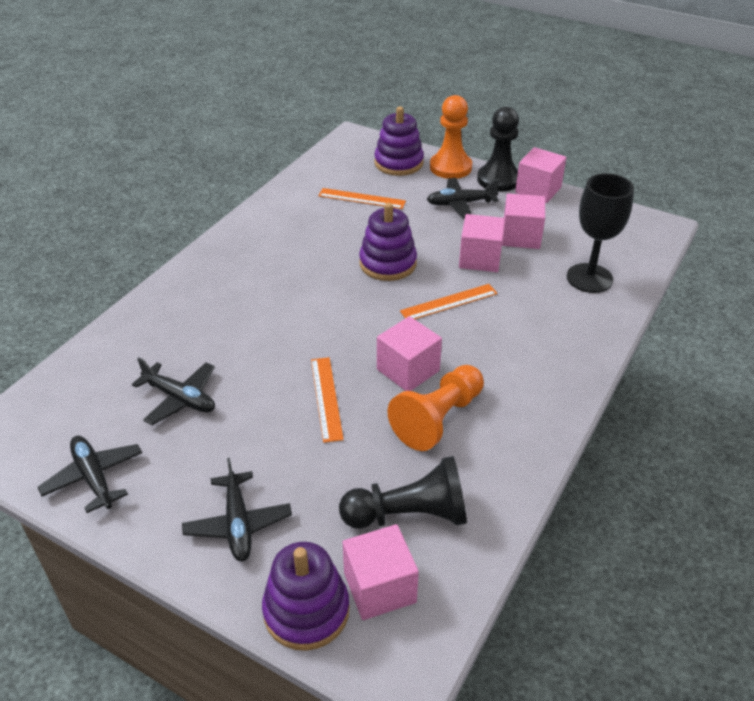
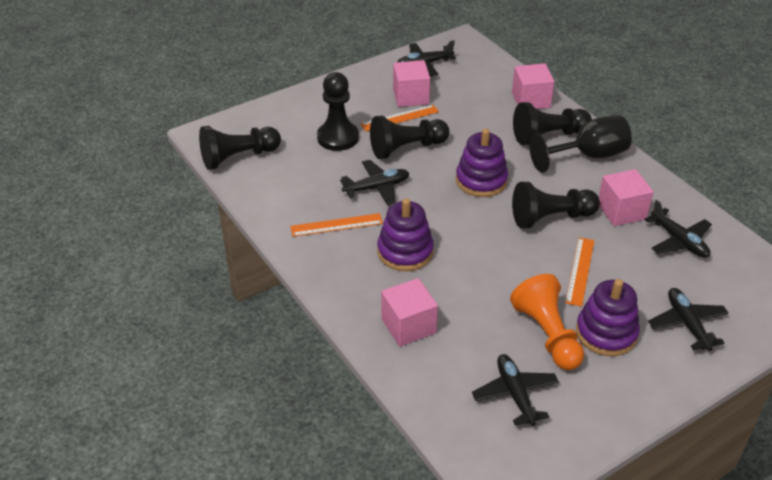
black pawn: 2 -> 5
black plane: 4 -> 5
orange pawn: 2 -> 1
pink cube: 5 -> 4

